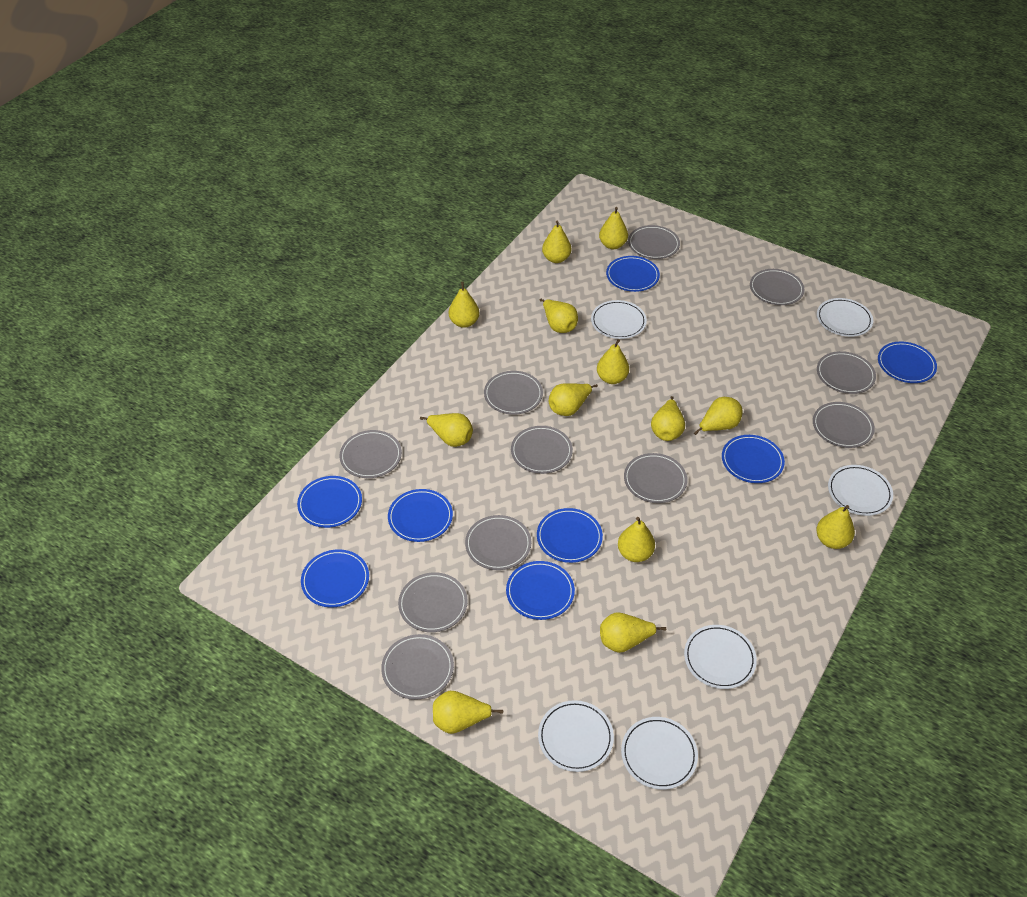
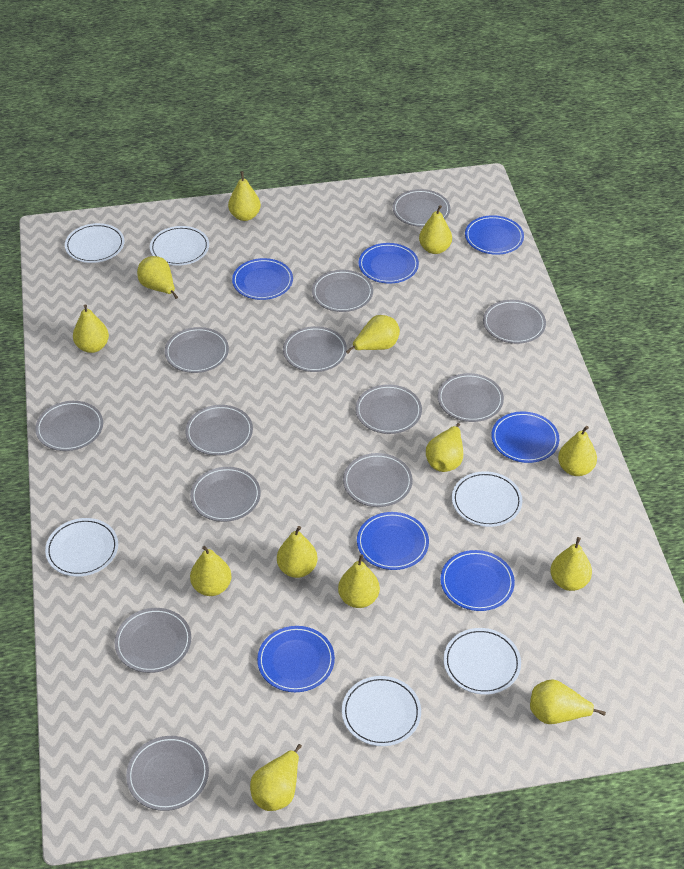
blue plate: 8 -> 7
grey plate: 11 -> 13

